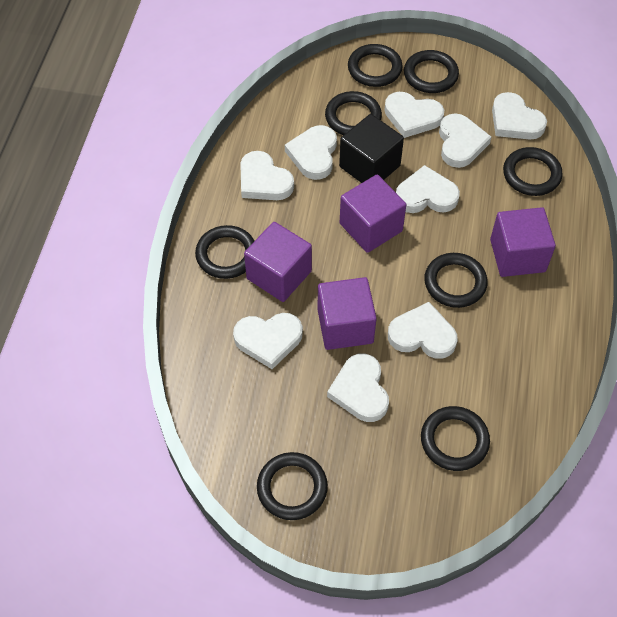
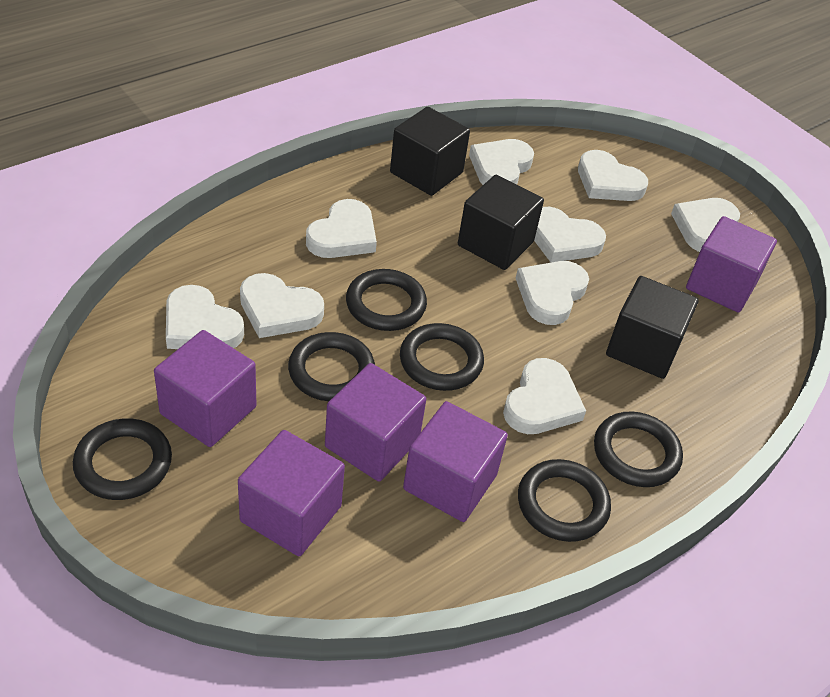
black cube: 1 -> 3
black ring: 8 -> 6
purple cube: 4 -> 5

